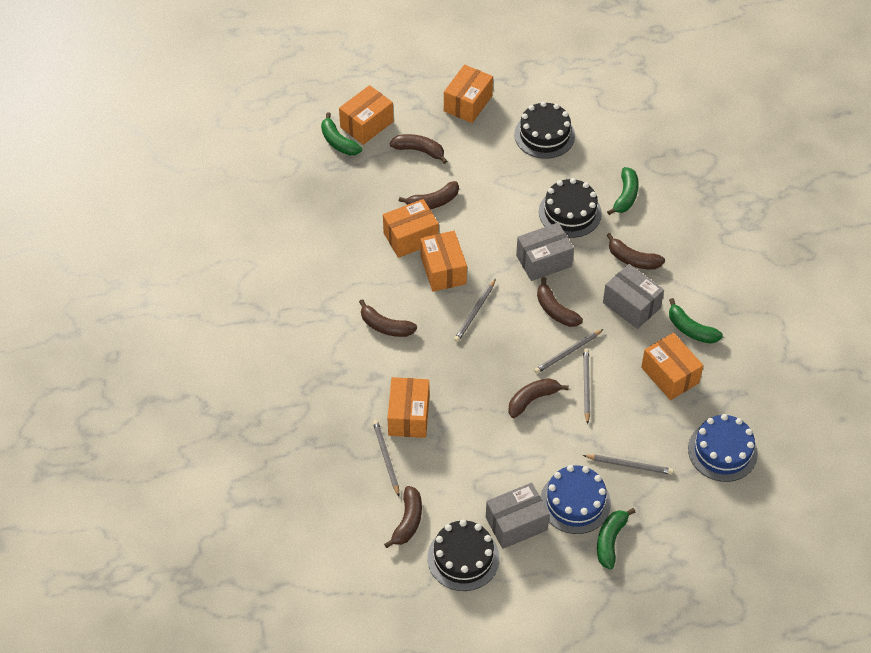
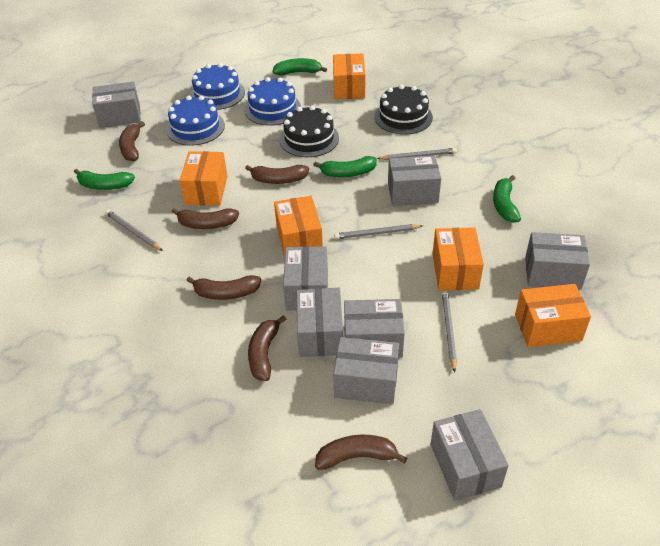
black cake: 3 -> 2
blue cake: 2 -> 3
brown banana: 7 -> 6
grey box: 3 -> 8
grey pencil: 5 -> 4
orange box: 6 -> 5

